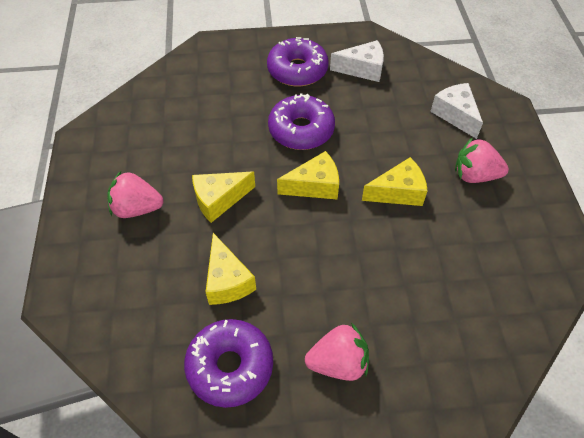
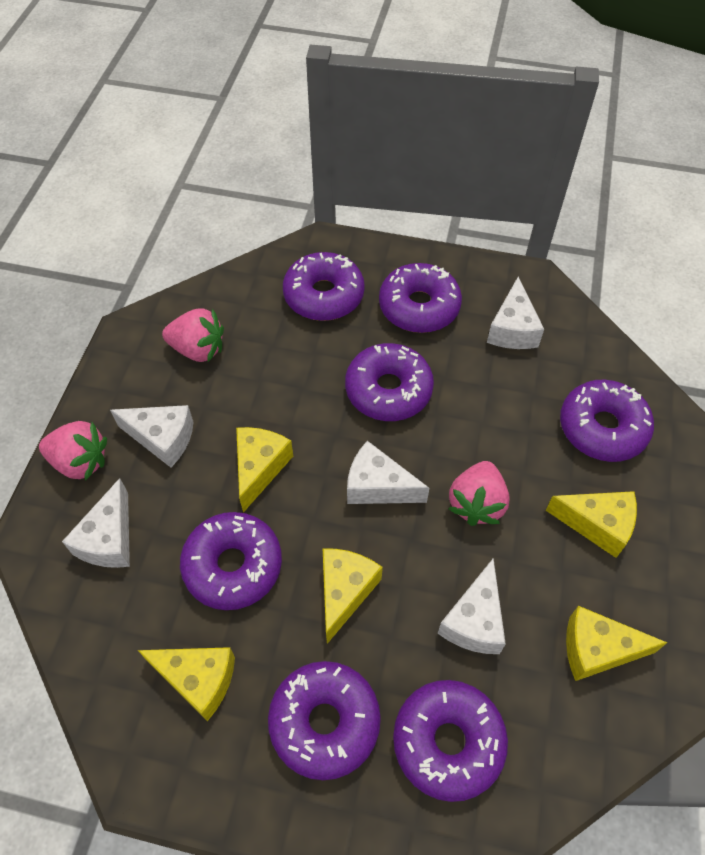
purple donut: 3 -> 7
white cheese: 2 -> 5
yellow cheese: 4 -> 5

